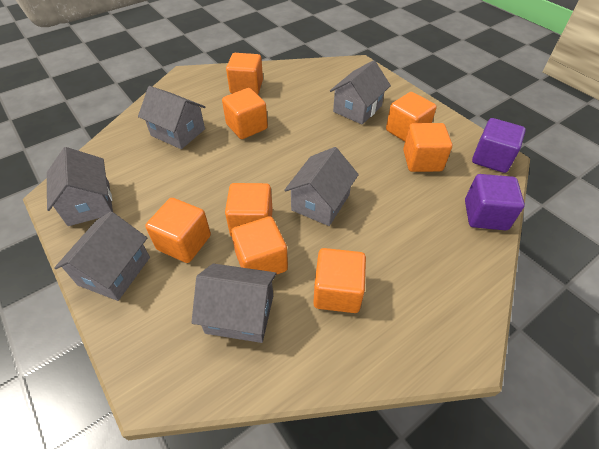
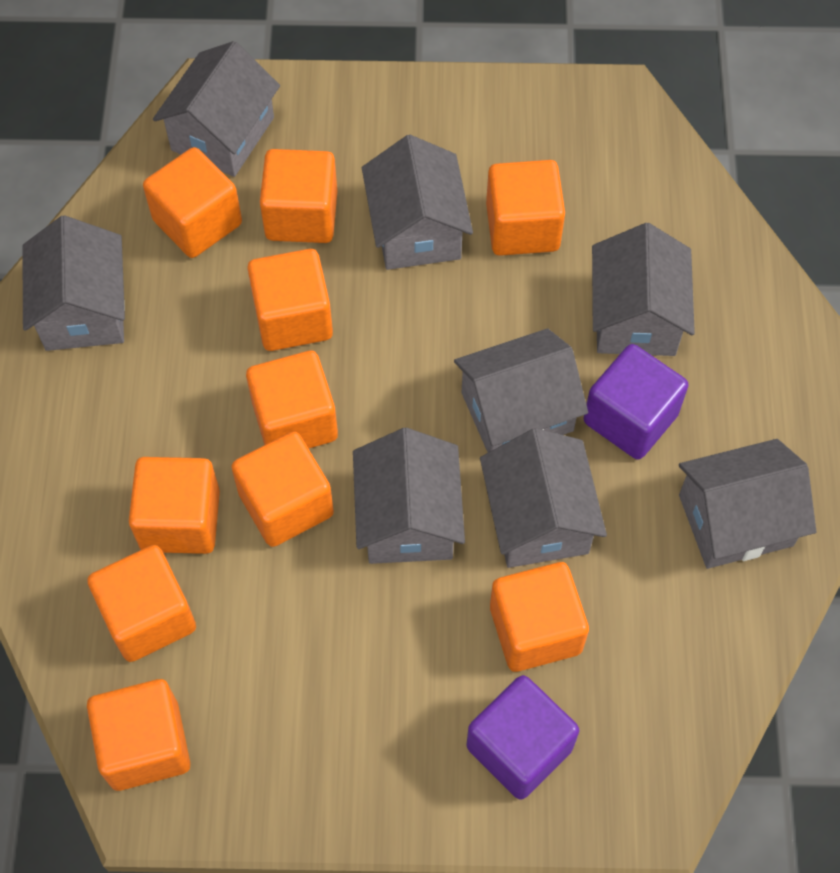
grey house: 6 -> 8
orange cube: 8 -> 10

